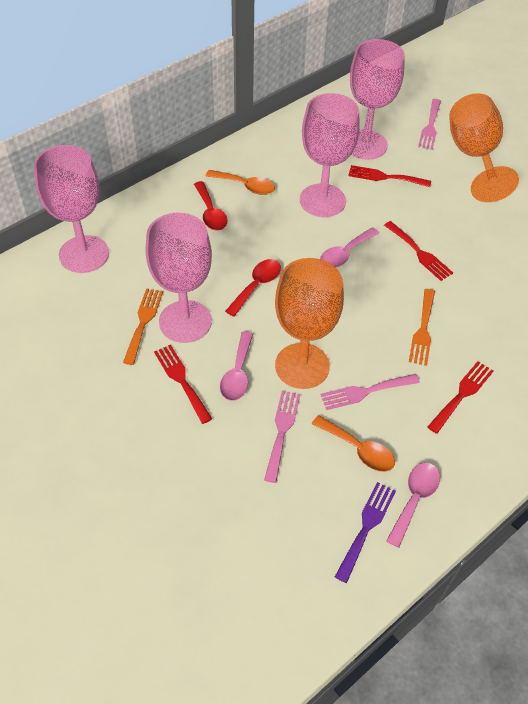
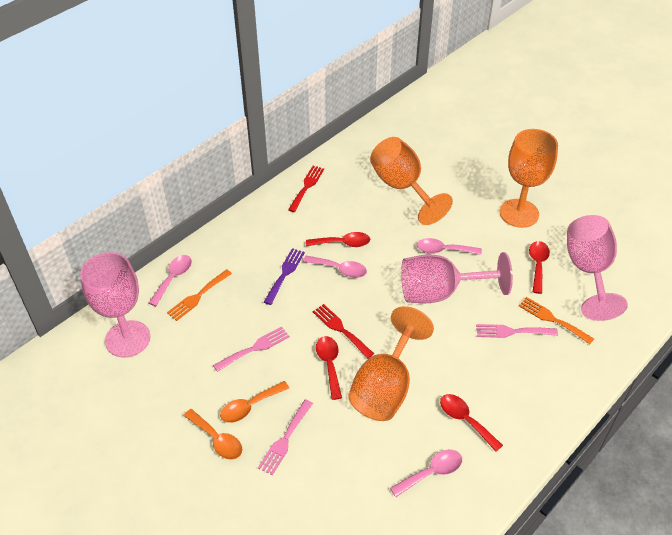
orange goblet: 2 -> 3
pink goblet: 4 -> 3
pink spoon: 3 -> 4
red fork: 4 -> 2
red spoon: 2 -> 4

